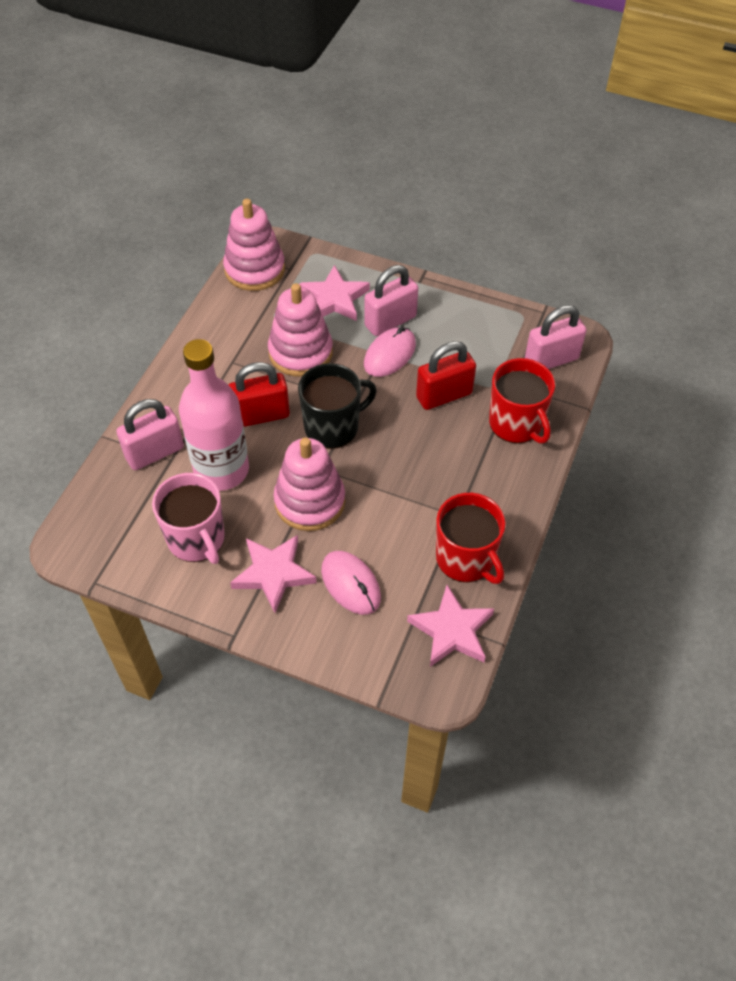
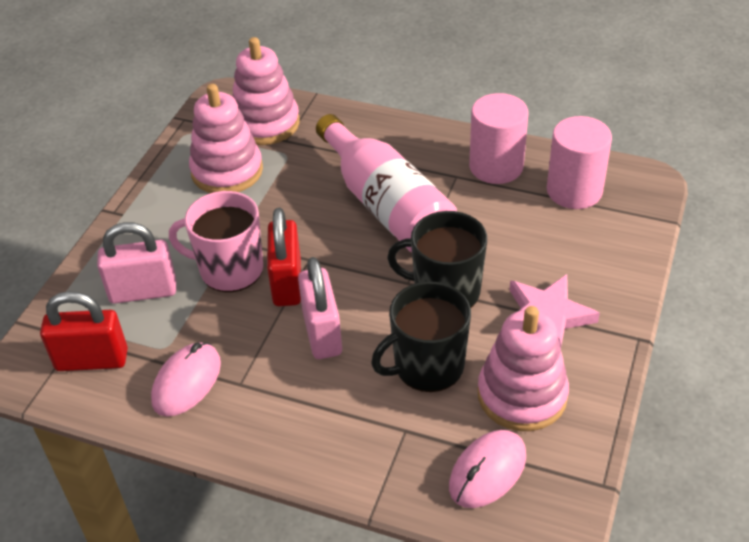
black mug: 1 -> 2
pink cylinder: 0 -> 2
pink padlock: 3 -> 2
pink star: 3 -> 1
red mug: 2 -> 0

